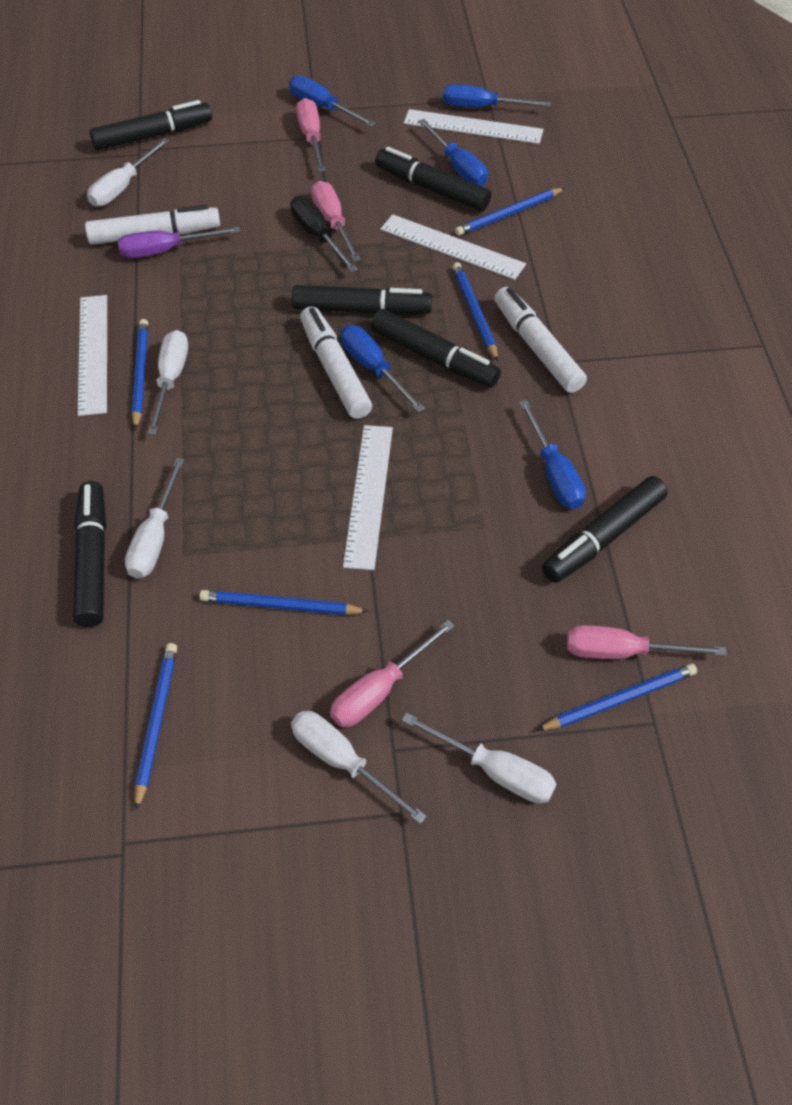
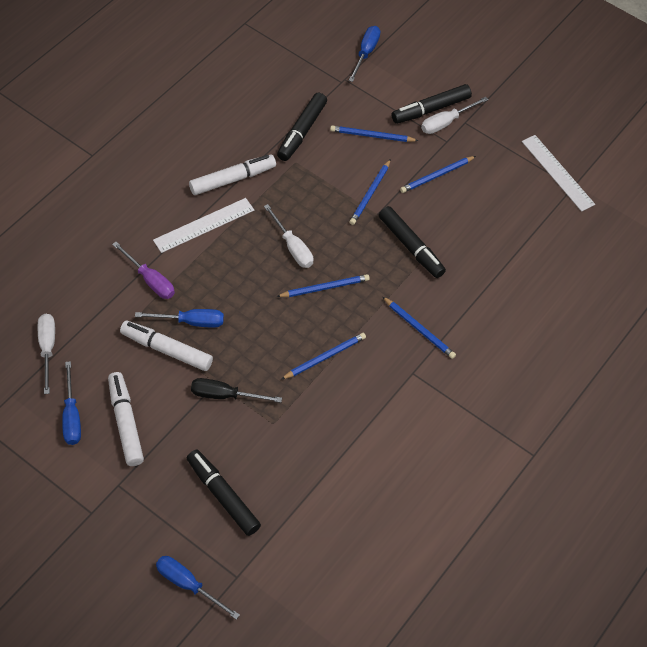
black marker: 6 -> 4
blue screwdriver: 5 -> 4
pink screwdriver: 4 -> 0
white ruler: 4 -> 2
white screwdriver: 5 -> 3

